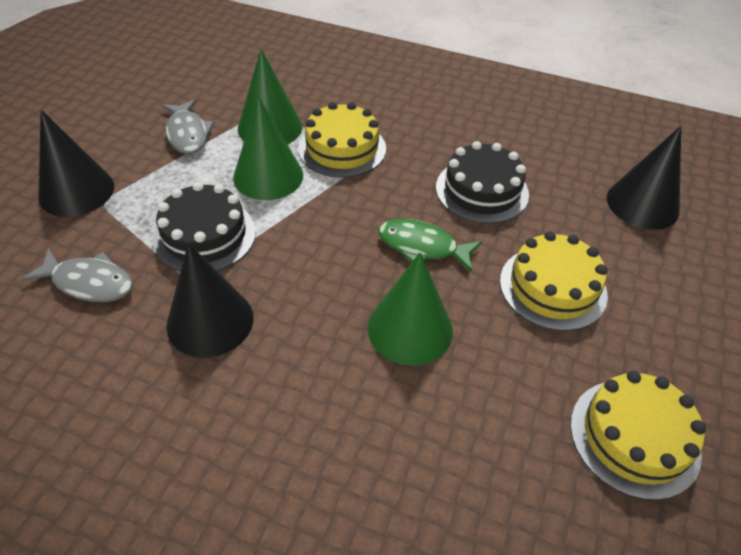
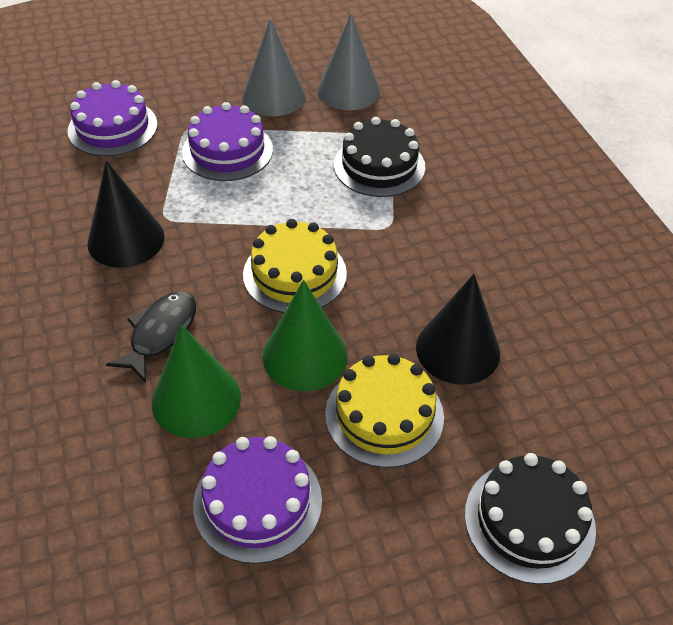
black cone: 3 -> 2
black fish: 0 -> 1
green cone: 3 -> 2
green fish: 1 -> 0
grey cone: 0 -> 2
grey fish: 2 -> 0
purple cake: 0 -> 3
yellow cake: 3 -> 2

